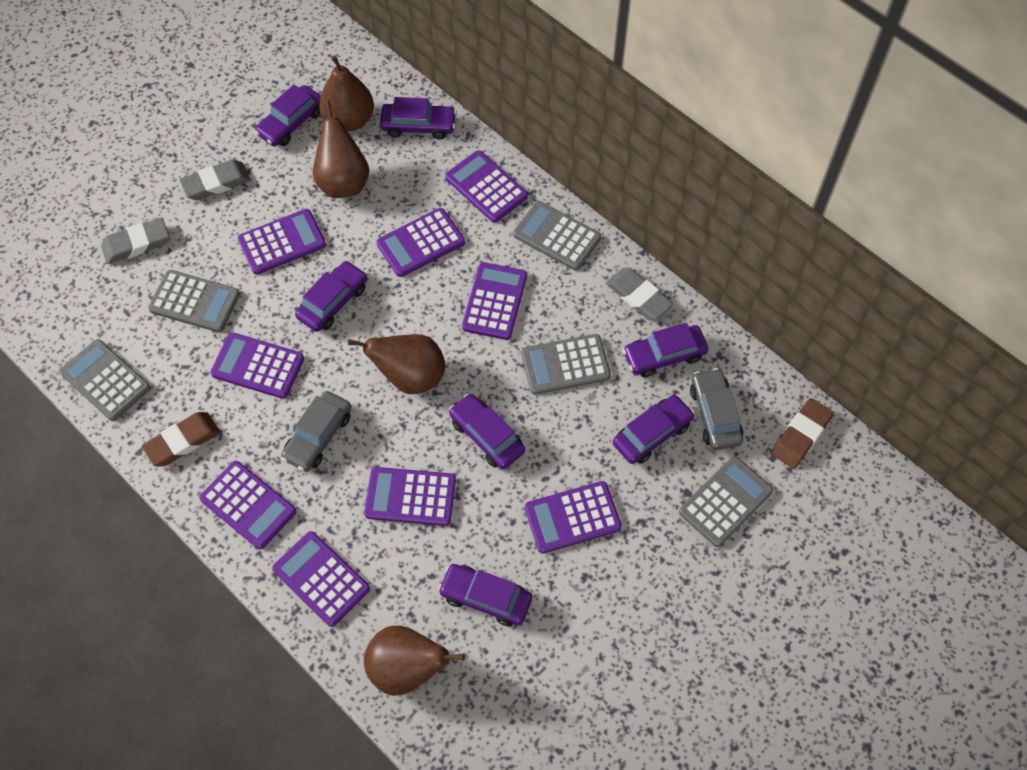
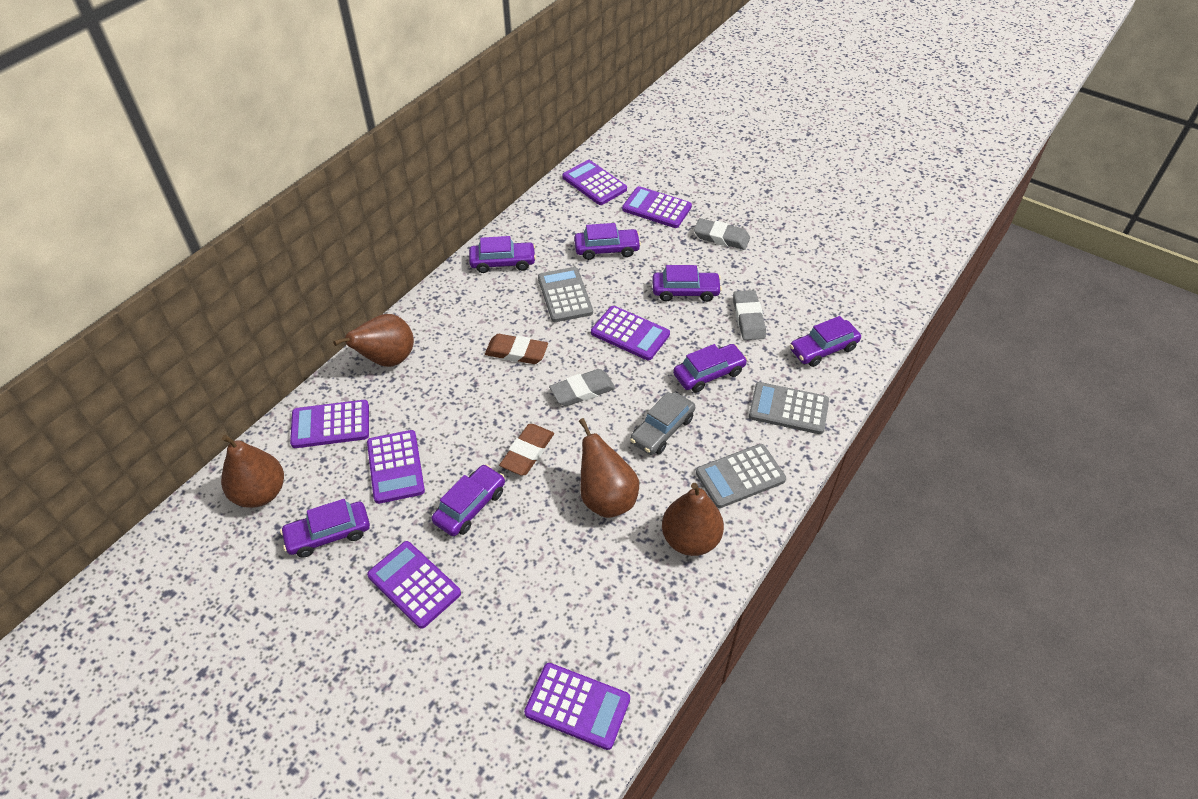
grey calculator: 5 -> 3
grey car: 2 -> 1
purple calculator: 9 -> 7

